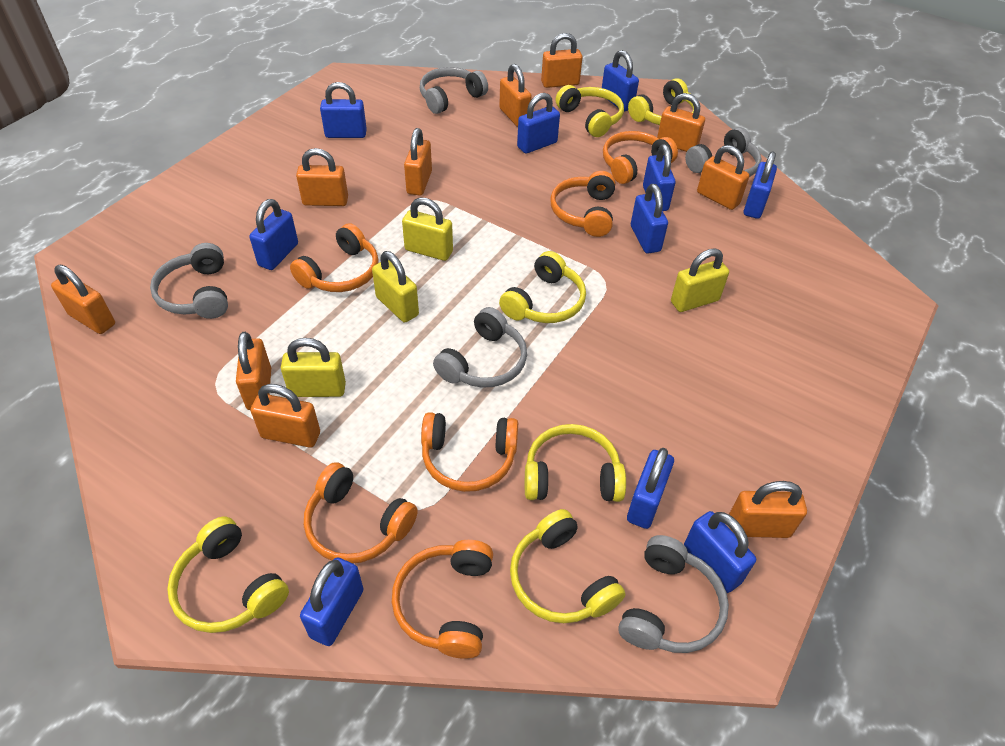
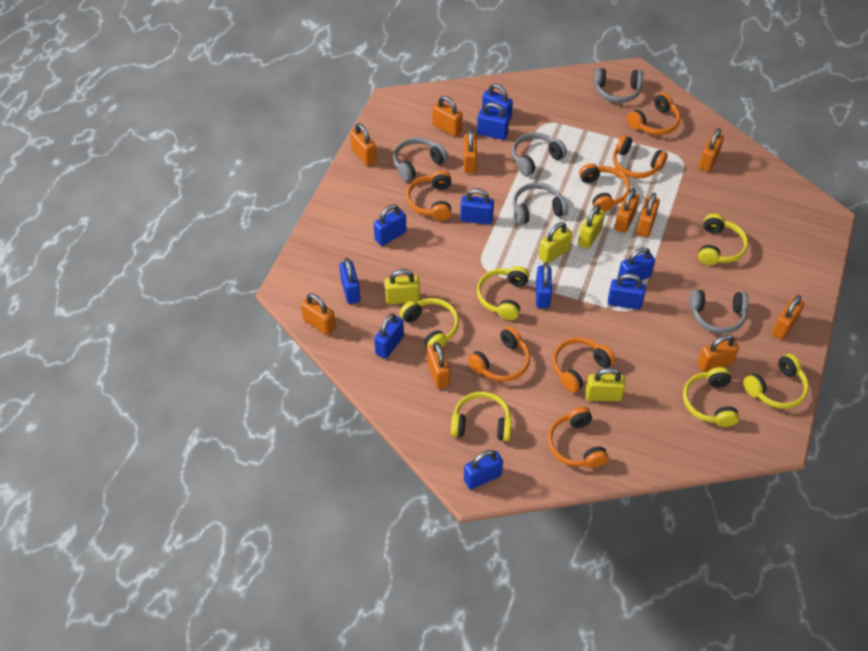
orange headphones: 6 -> 7

